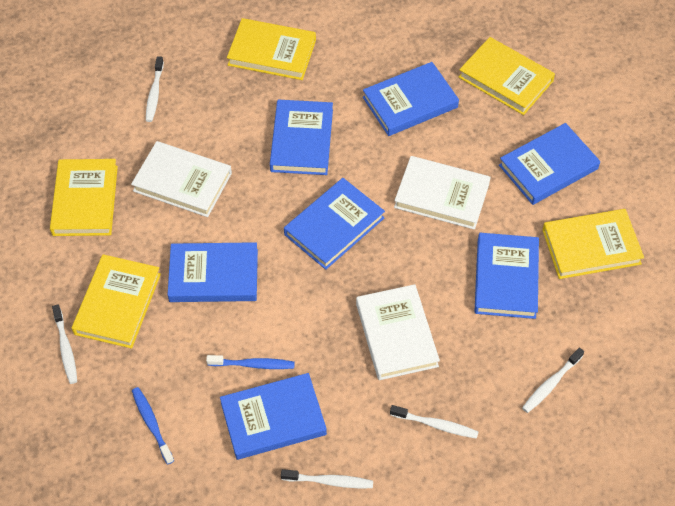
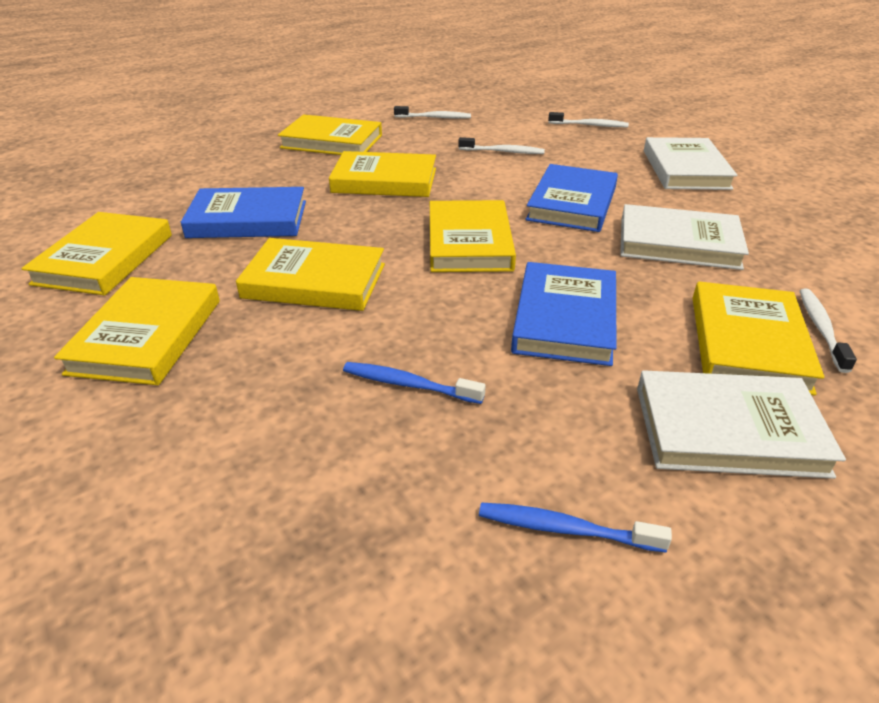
blue book: 7 -> 3
white toothbrush: 5 -> 4
yellow book: 5 -> 7

